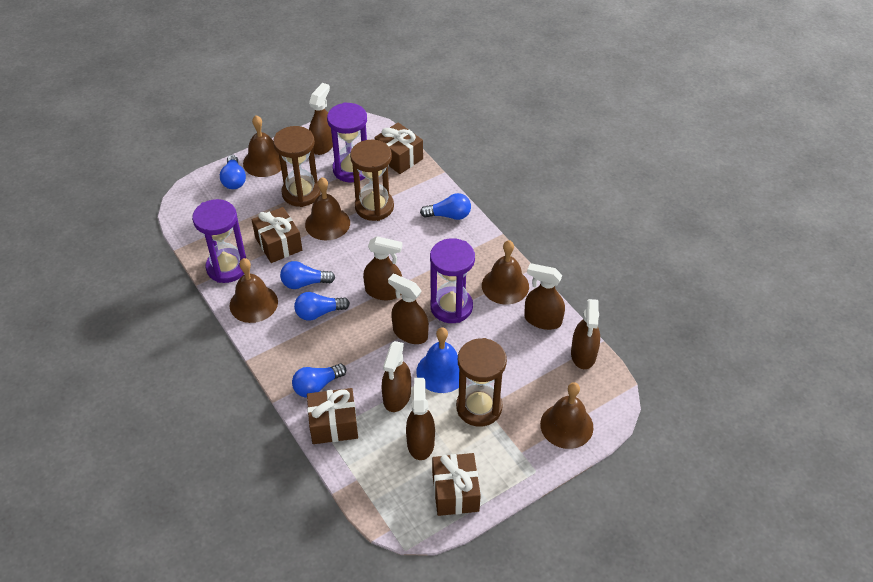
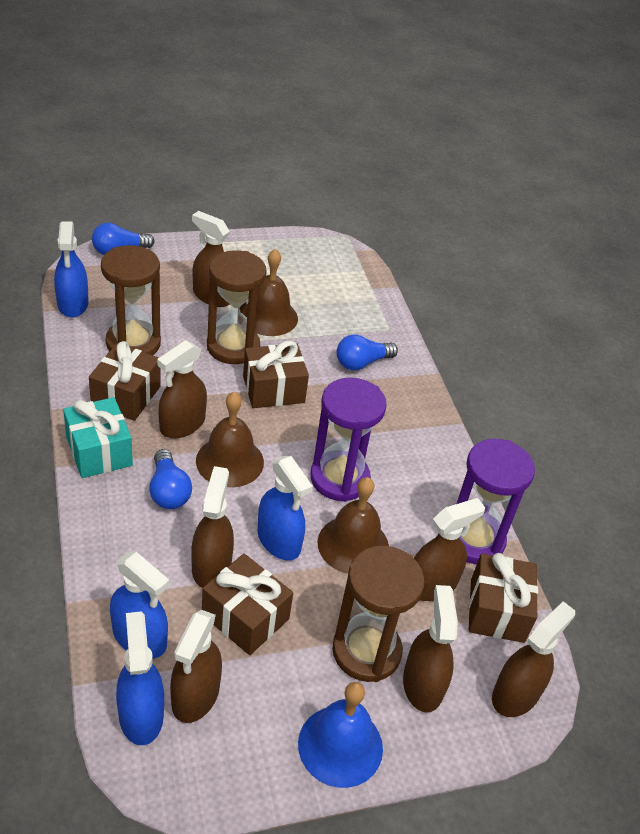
blue light bulb: 5 -> 3
blue spray bottle: 0 -> 4
brown bell: 5 -> 3
purple hourglass: 3 -> 2
turquoise gift: 0 -> 1

